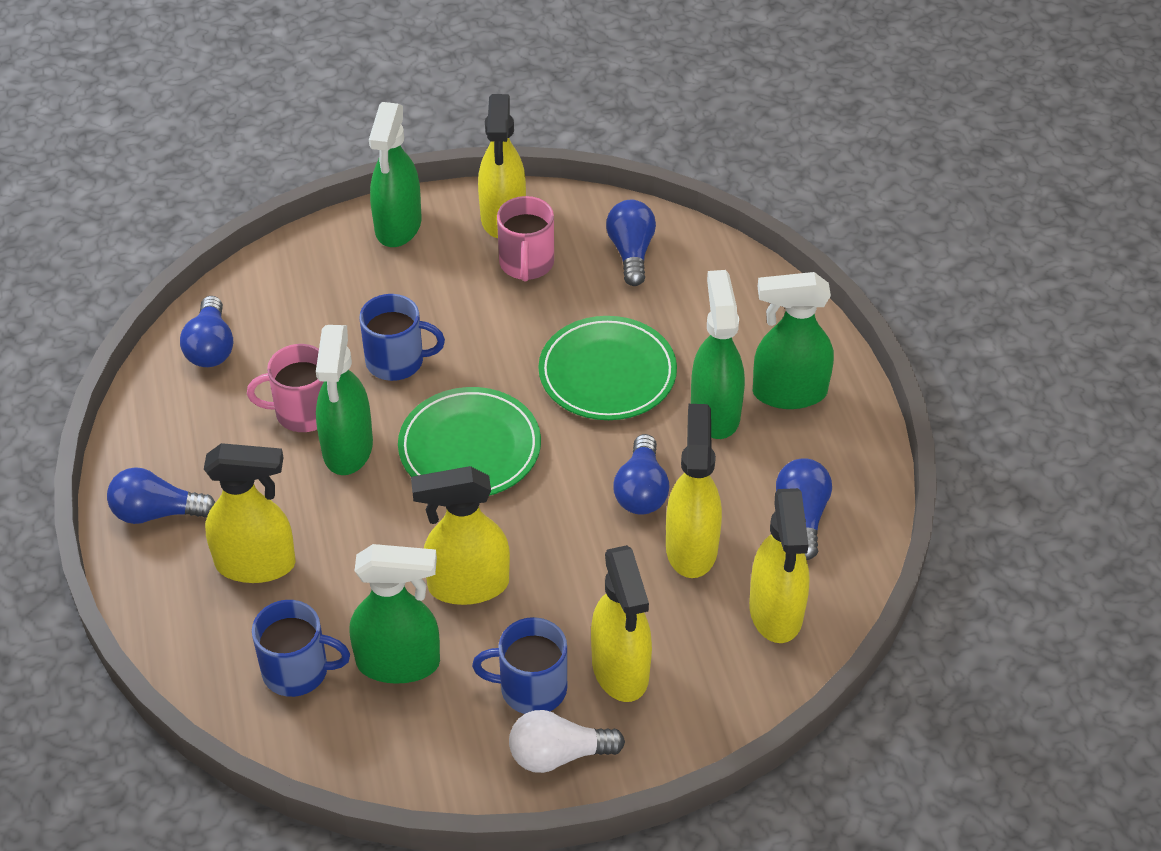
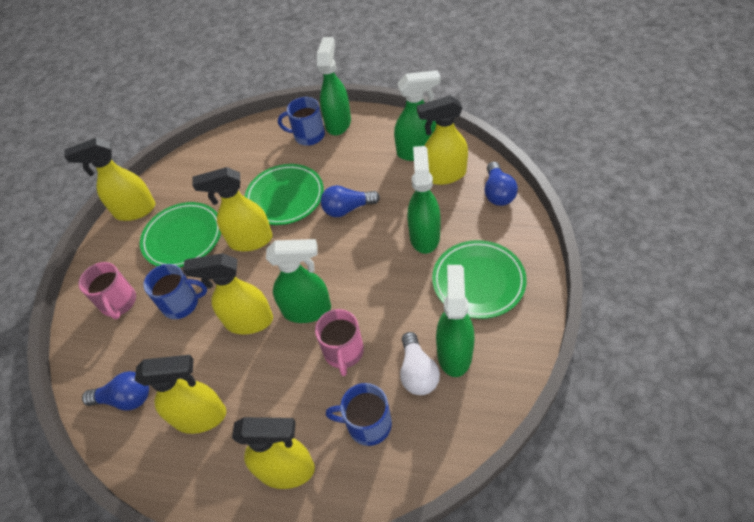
blue light bulb: 5 -> 3
green plate: 2 -> 3

